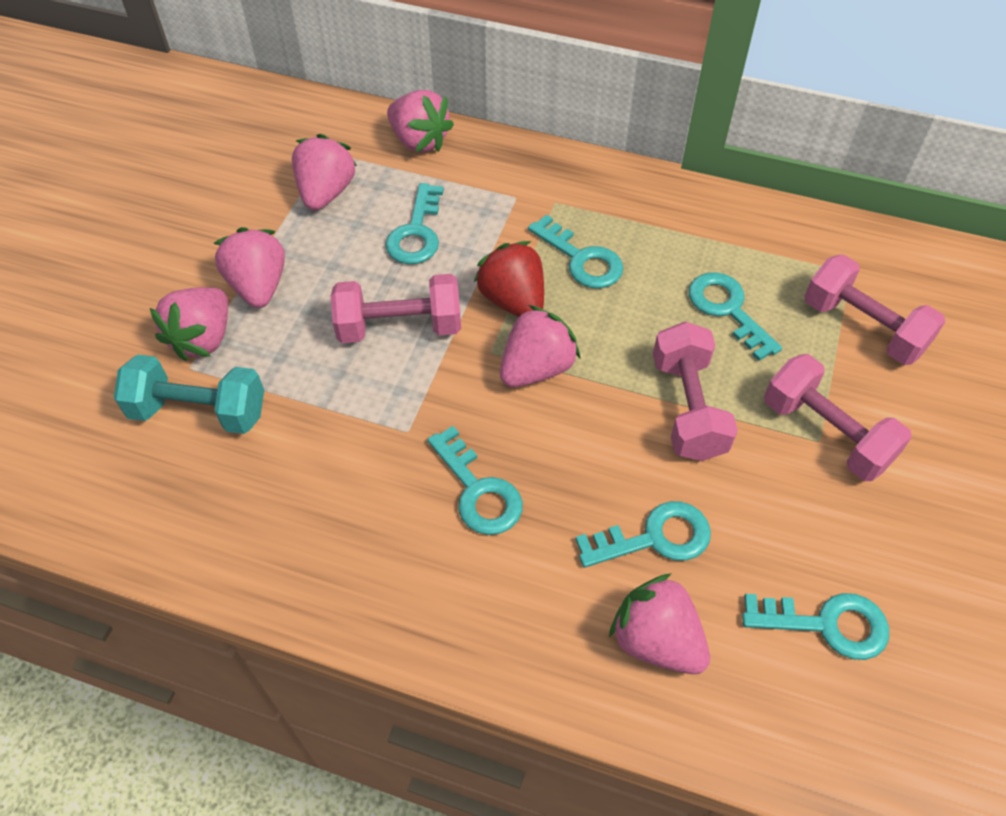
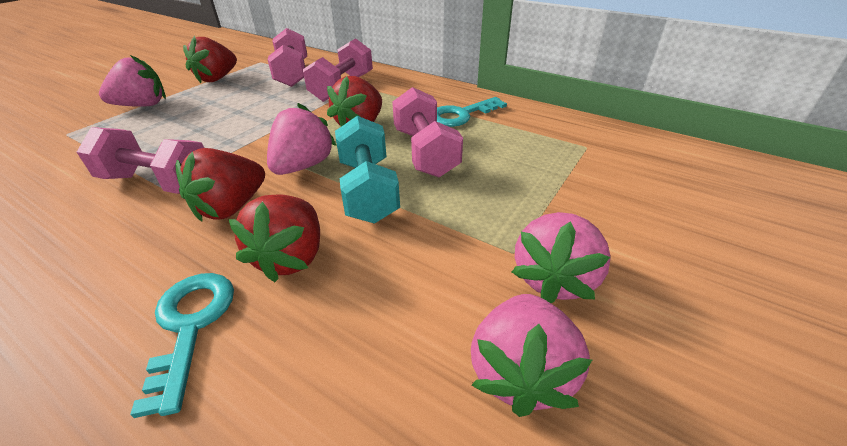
pink strawberry: 6 -> 4
red strawberry: 1 -> 4
turquoise key: 6 -> 2

